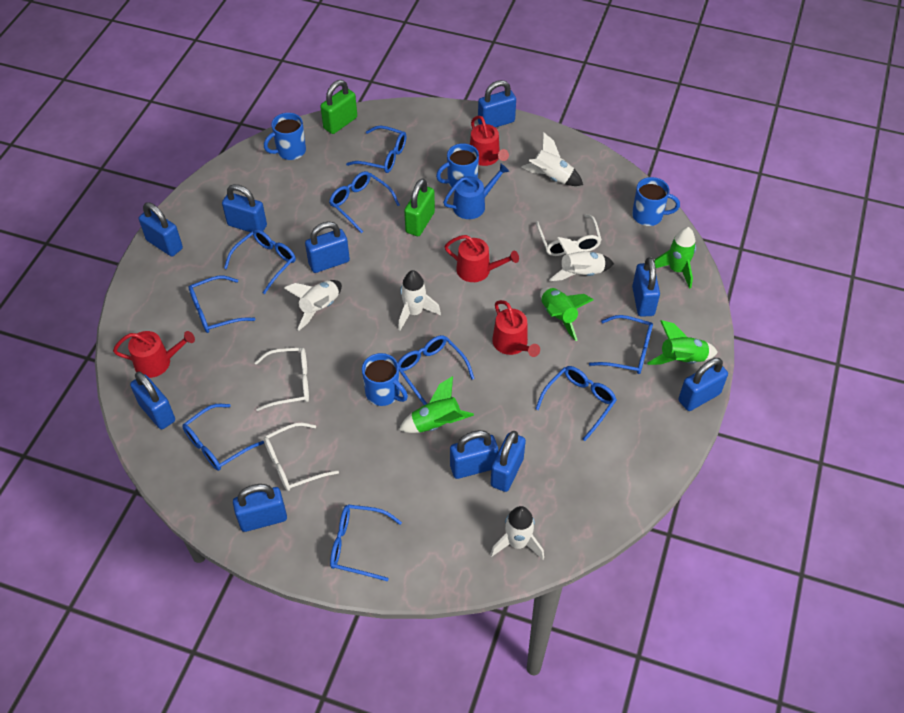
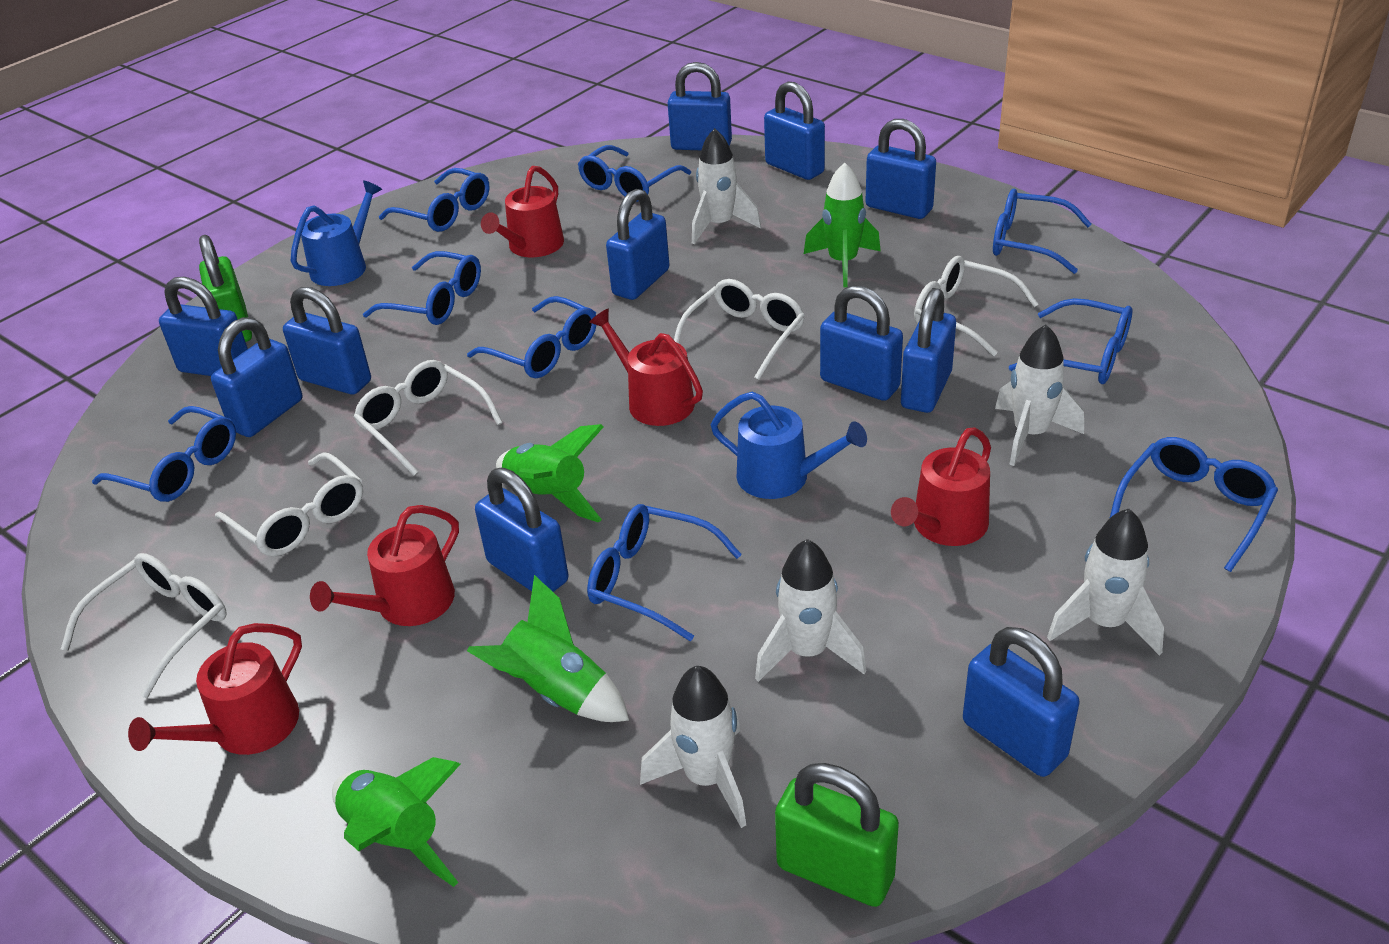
blue mug: 4 -> 0
blue padlock: 10 -> 11
blue watering can: 1 -> 2
red watering can: 4 -> 5
white glasses: 3 -> 5

